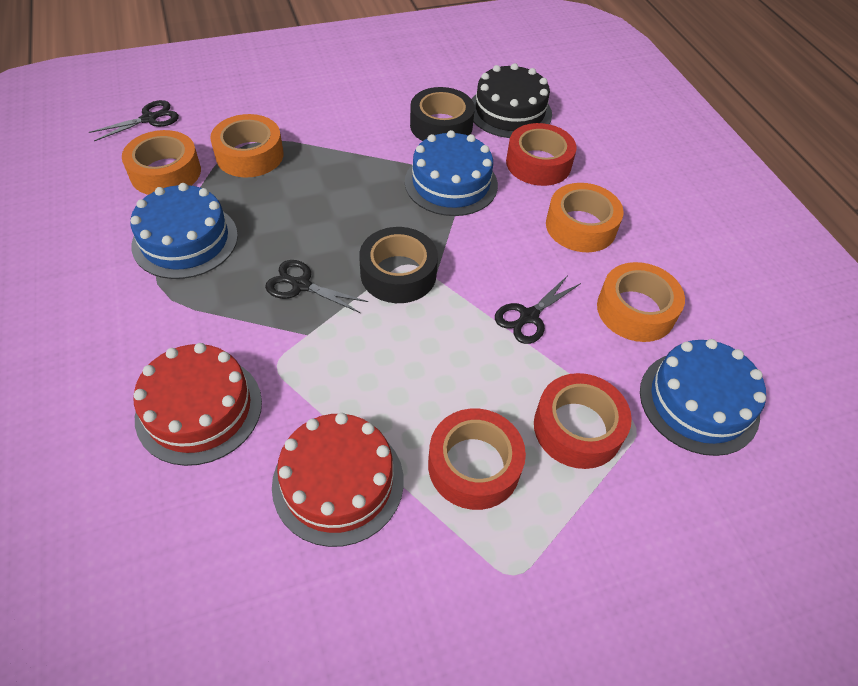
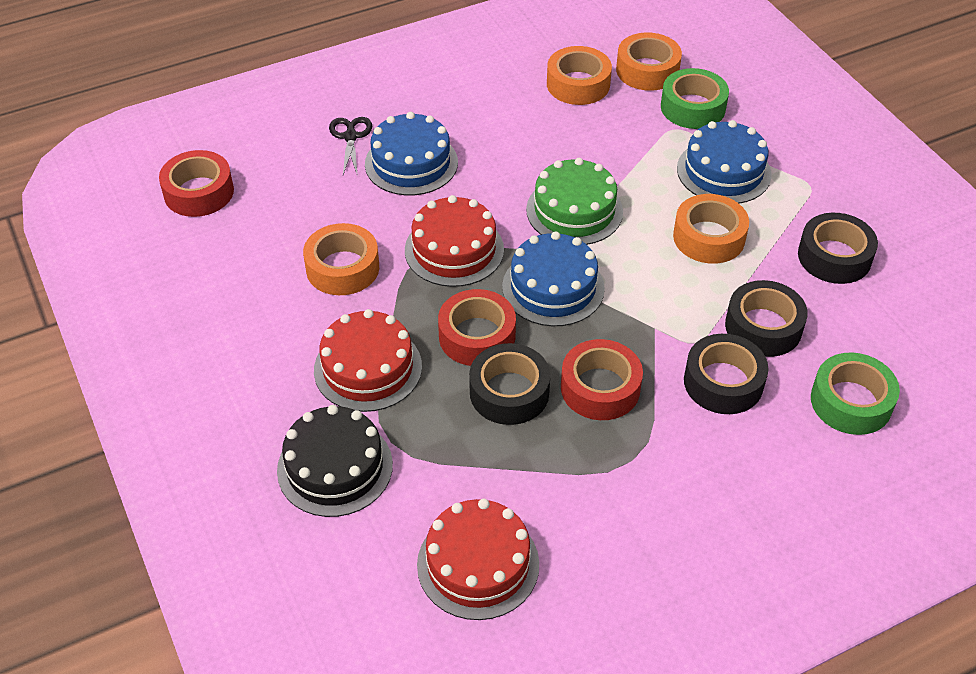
black scissors: 3 -> 1
black tape: 2 -> 4
green cake: 0 -> 1
green tape: 0 -> 2
red cake: 2 -> 3

